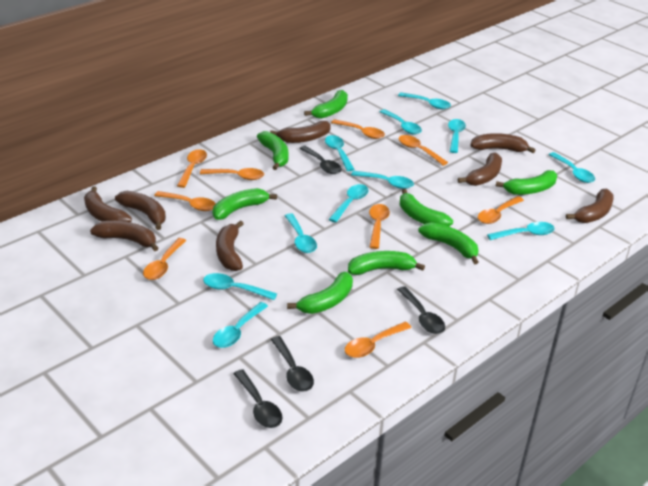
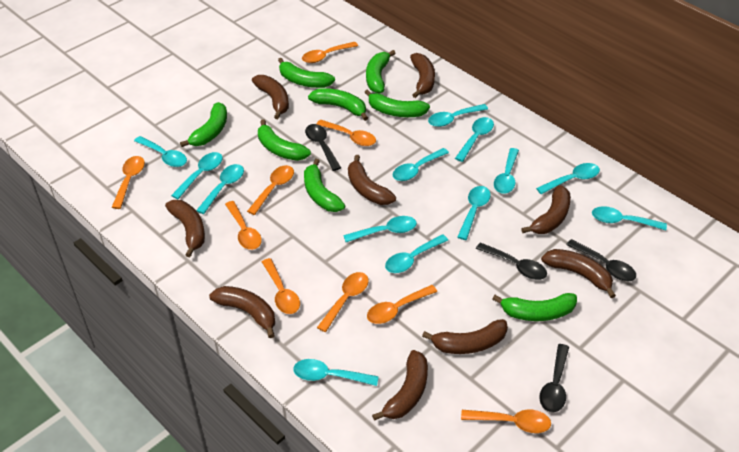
brown banana: 8 -> 9
turquoise spoon: 11 -> 13

